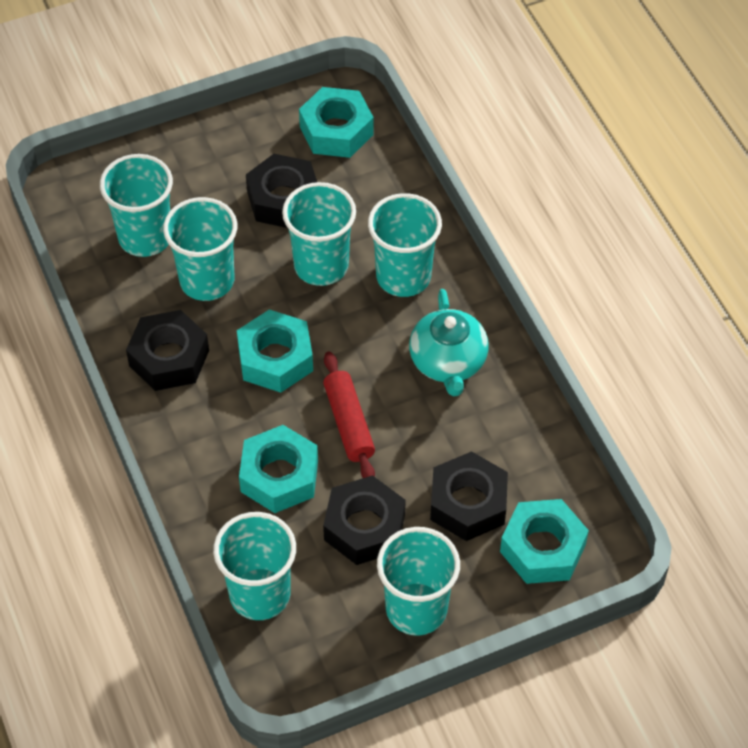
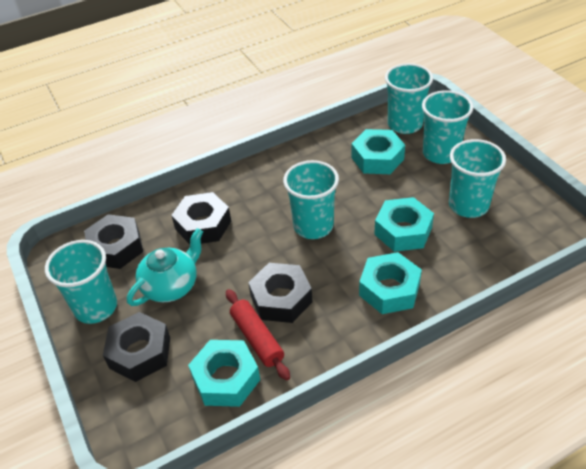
turquoise cup: 6 -> 5

